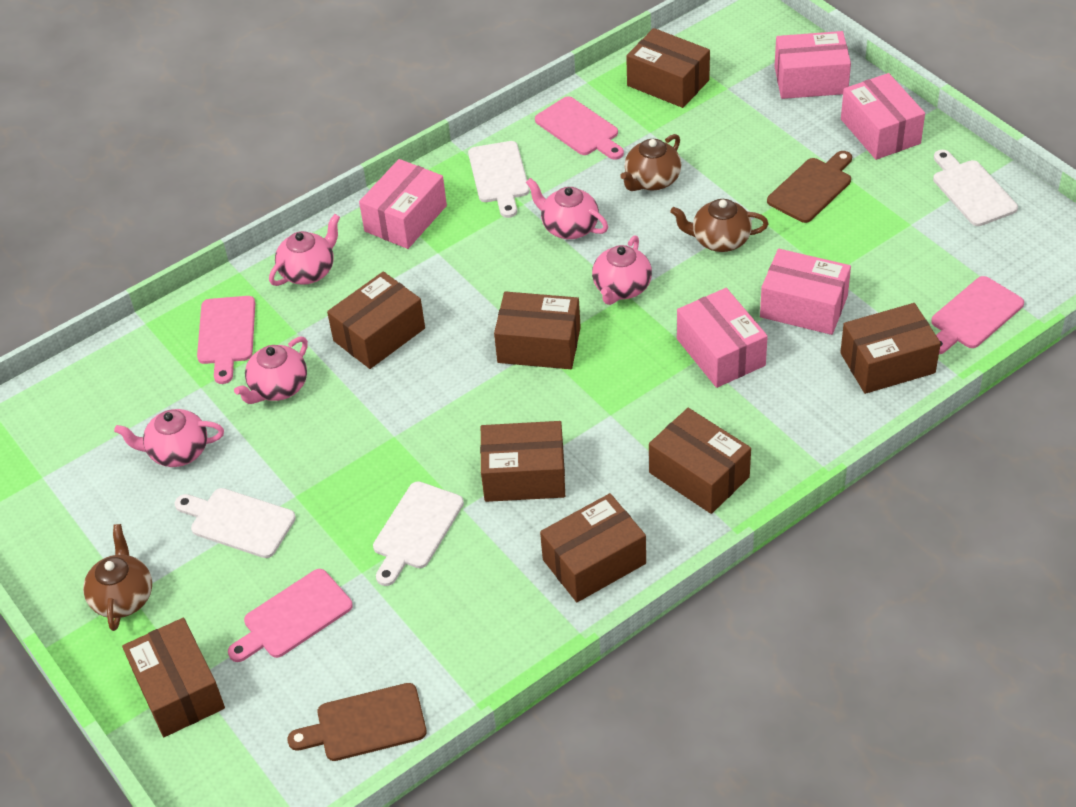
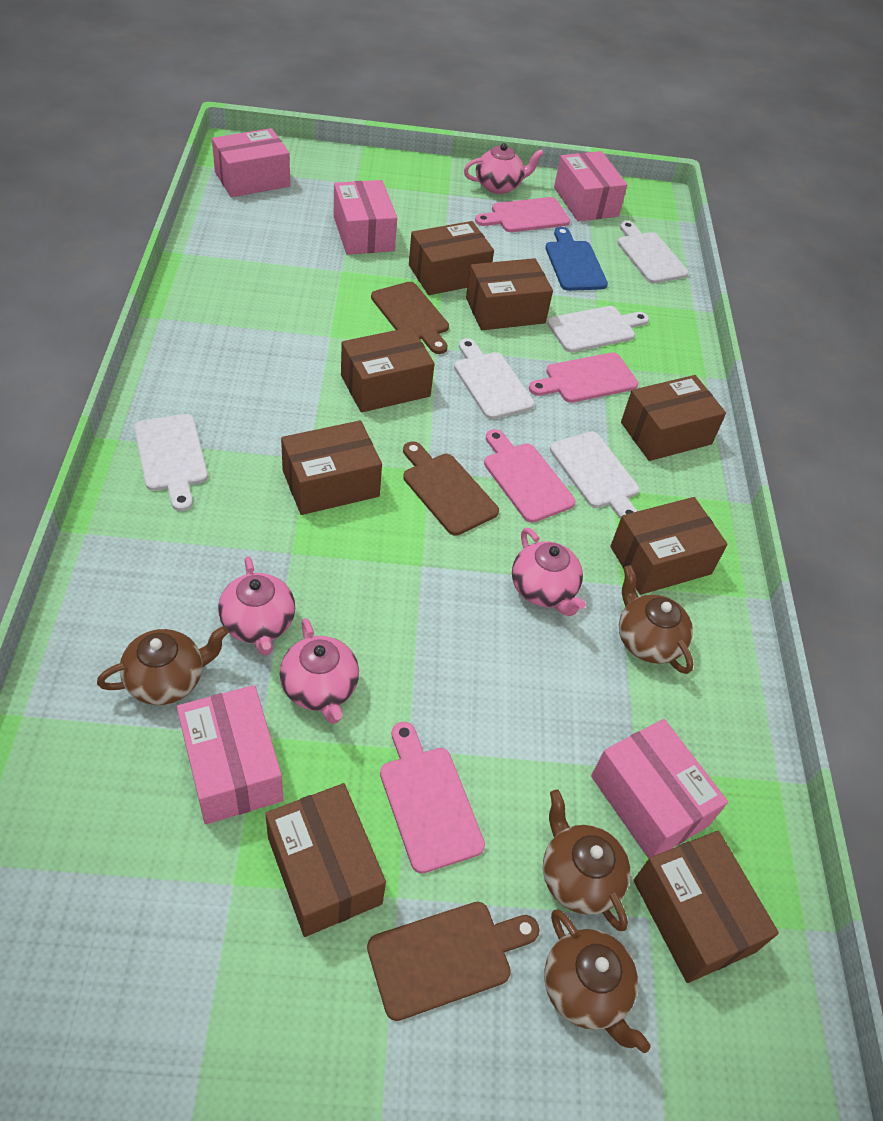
blue cutting board: 0 -> 1
brown cutting board: 2 -> 3
brown teapot: 3 -> 4
pink teapot: 5 -> 4
white cutting board: 4 -> 5

